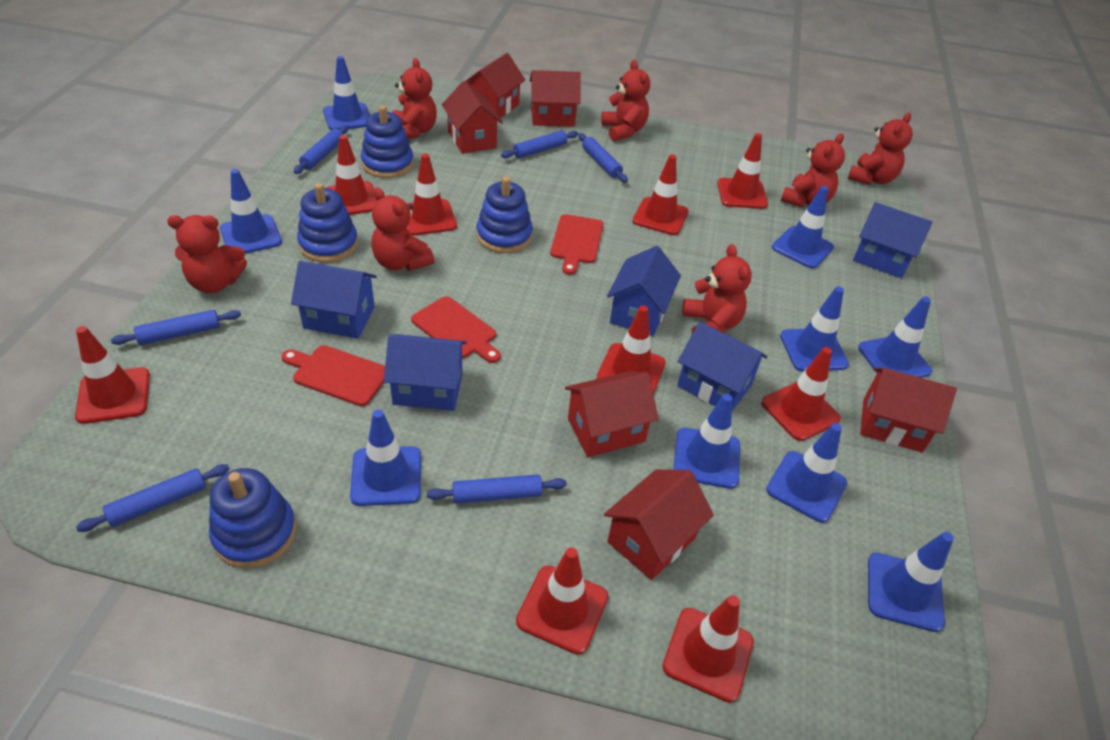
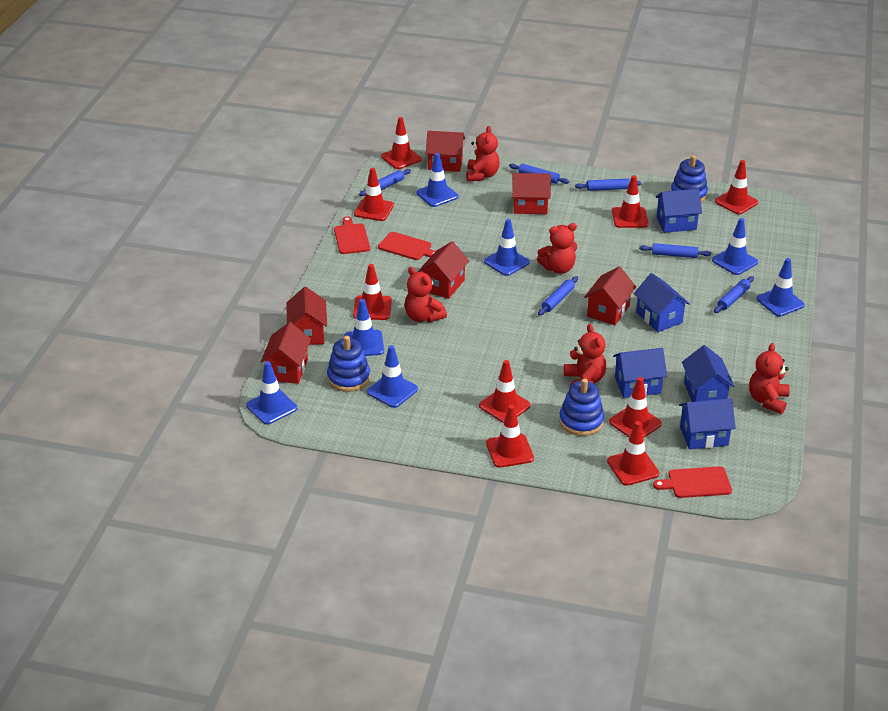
blue stacking toy: 4 -> 3
blue traffic cone: 9 -> 7
red teddy bear: 7 -> 5

